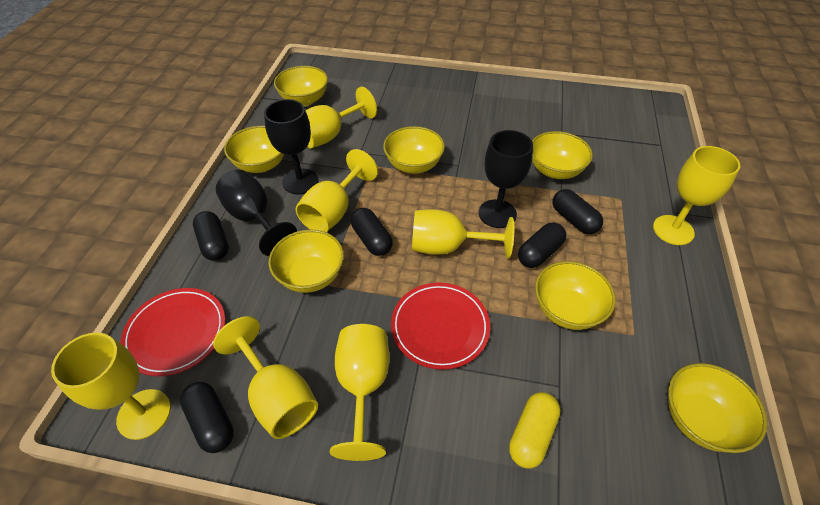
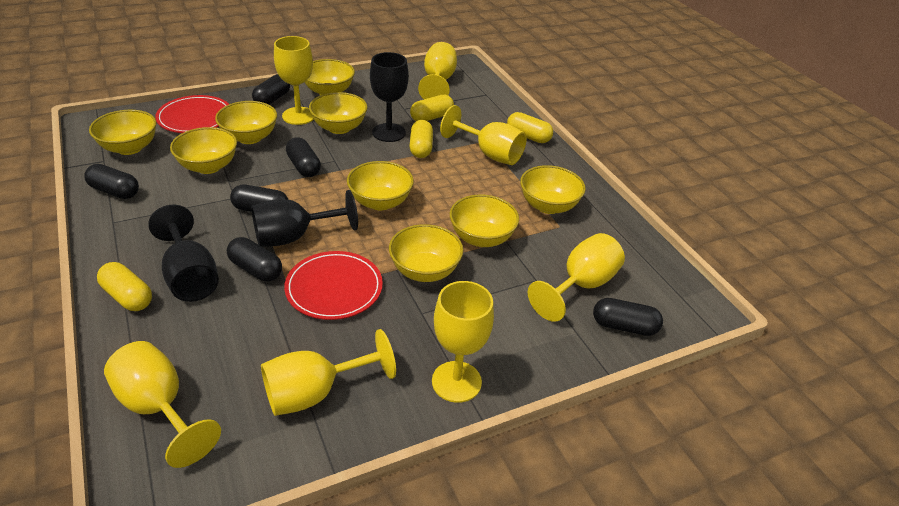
black capsule: 5 -> 6
yellow bowl: 7 -> 9
yellow capsule: 1 -> 4

